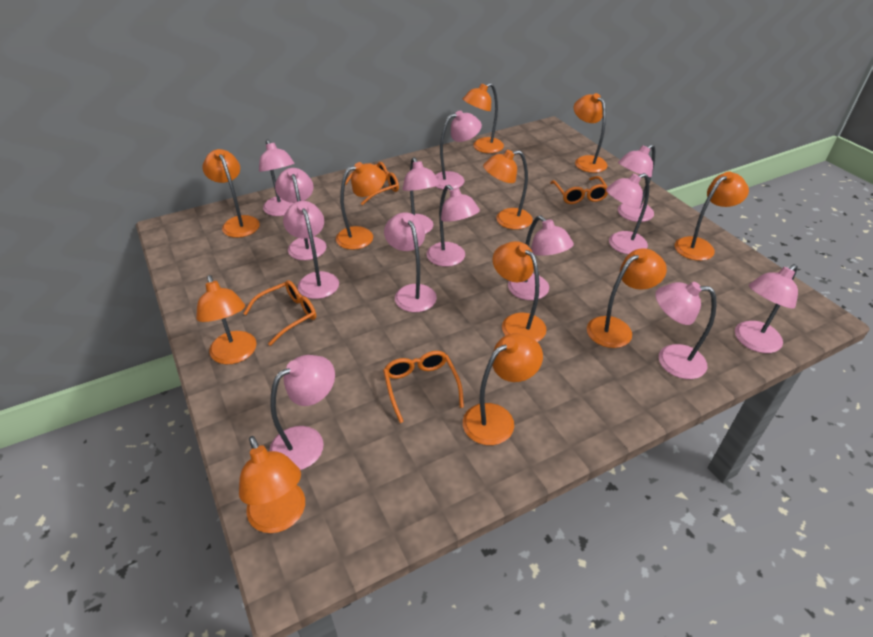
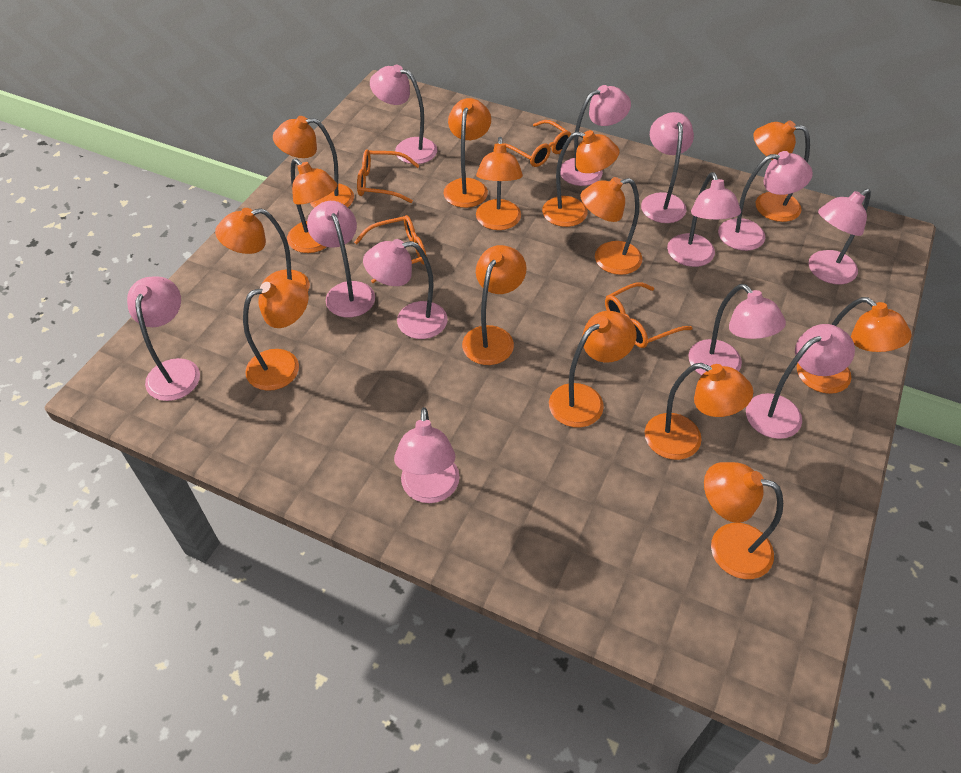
orange lamp: 11 -> 14
pink lamp: 13 -> 12

